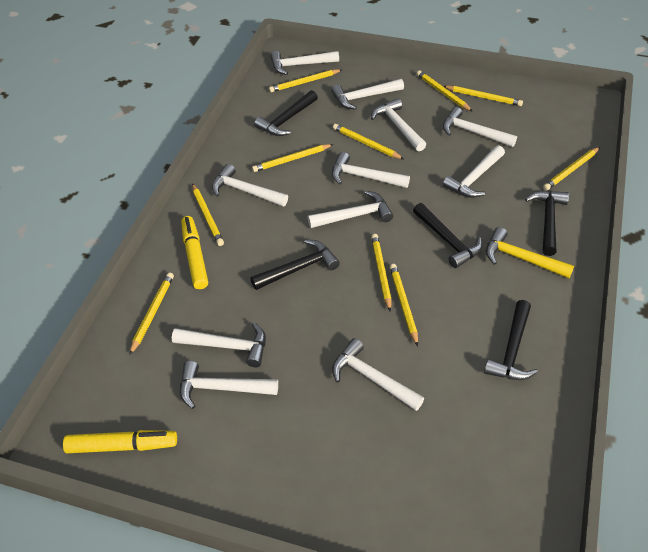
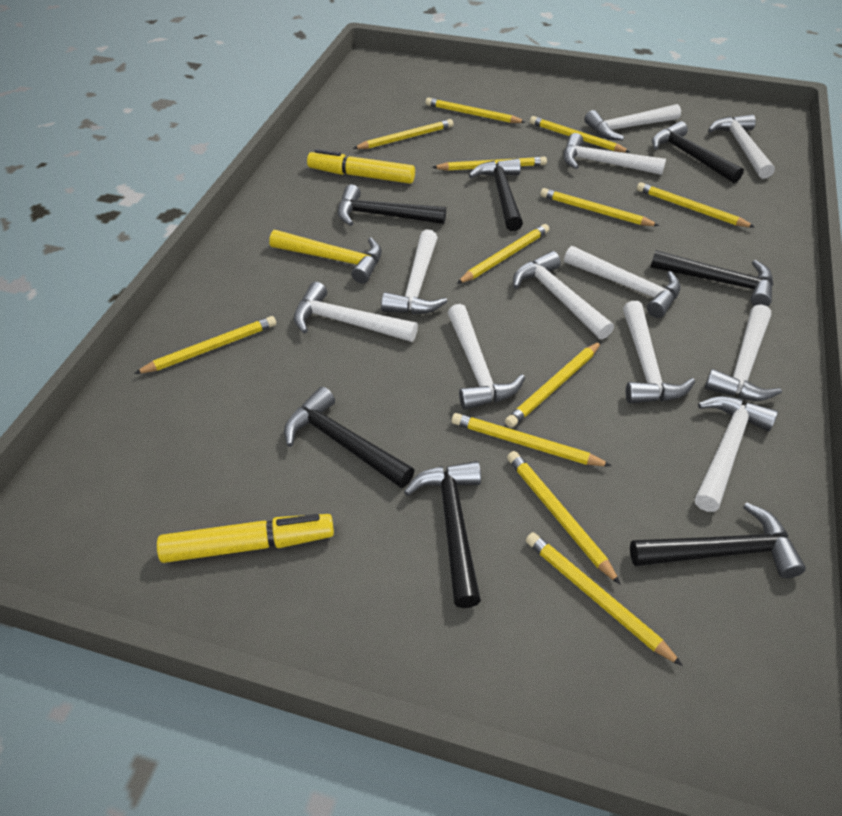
black hammer: 5 -> 7
yellow pencil: 10 -> 12

